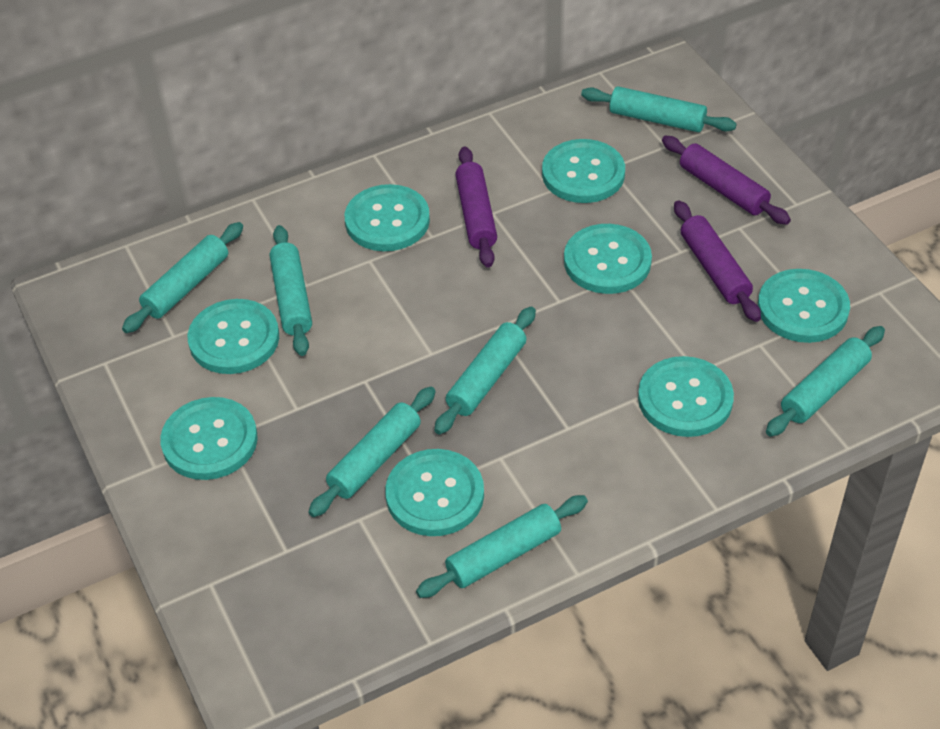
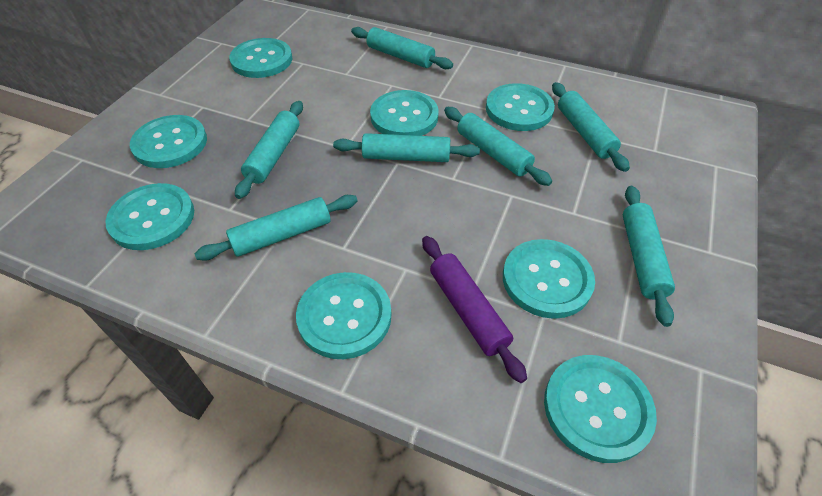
purple rolling pin: 3 -> 1

